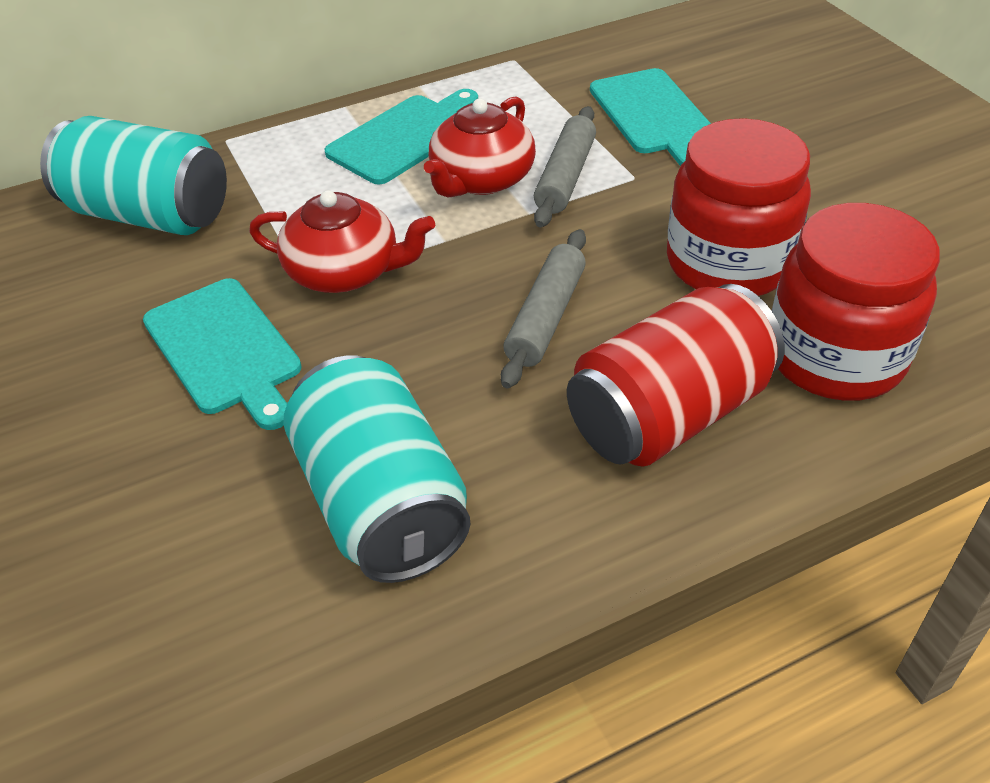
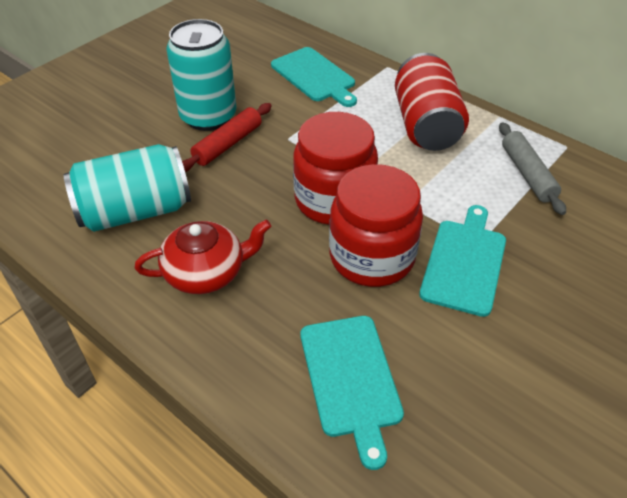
grey rolling pin: 2 -> 1
red rolling pin: 0 -> 1
red teapot: 2 -> 1

